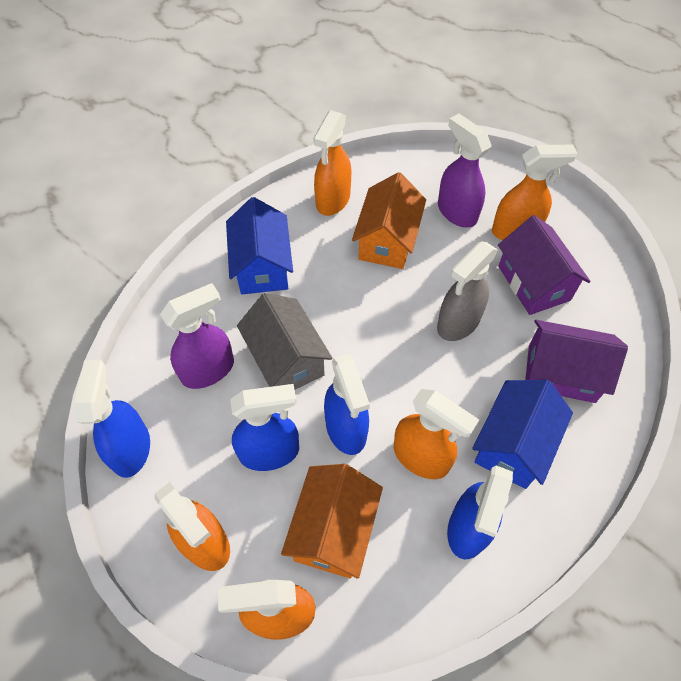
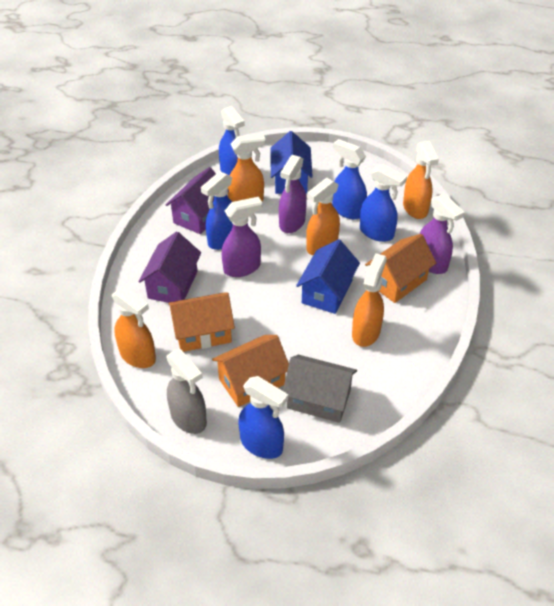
blue spray bottle: 4 -> 5
orange house: 2 -> 3
purple spray bottle: 2 -> 3

